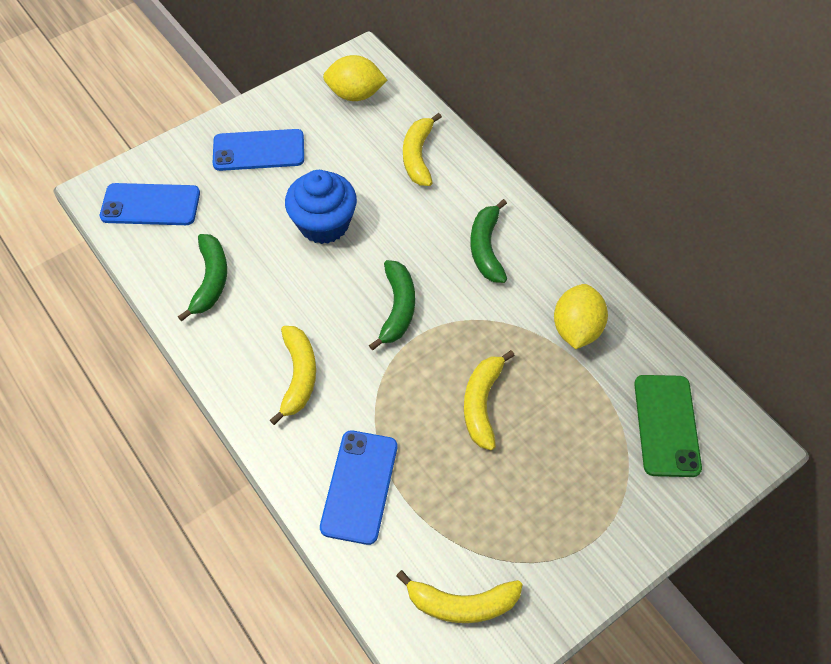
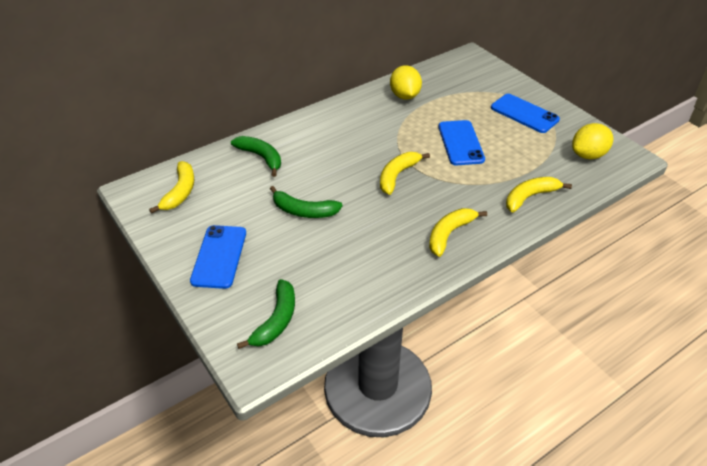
blue cupcake: 1 -> 0
green phone: 1 -> 0

